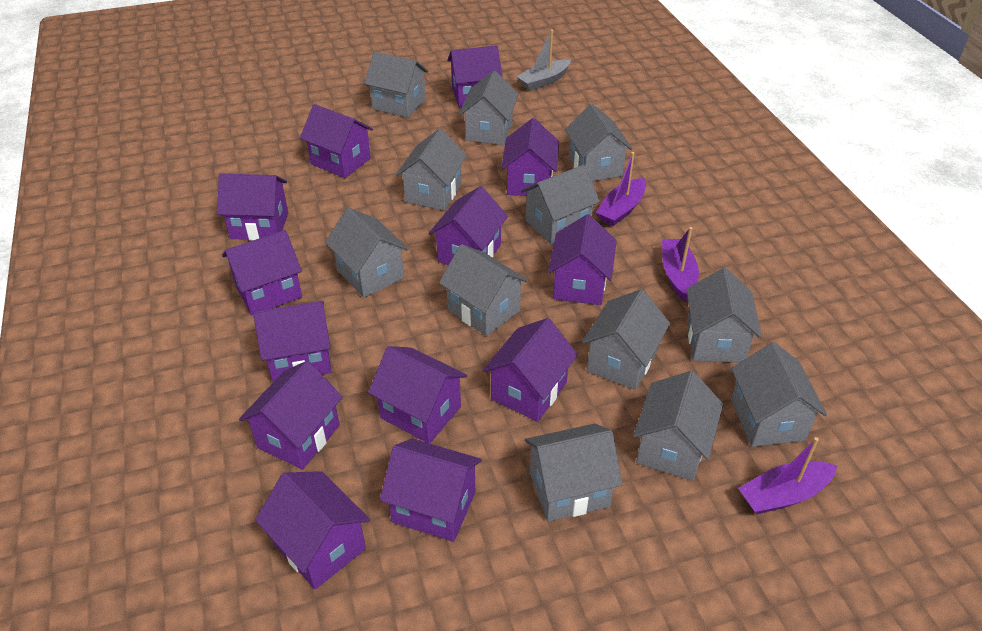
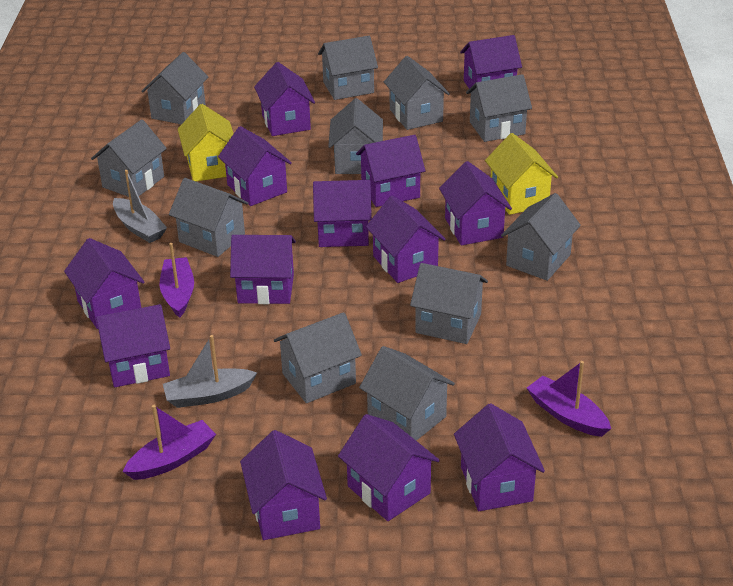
grey boat: 1 -> 2
grey house: 12 -> 11
yellow house: 0 -> 2

